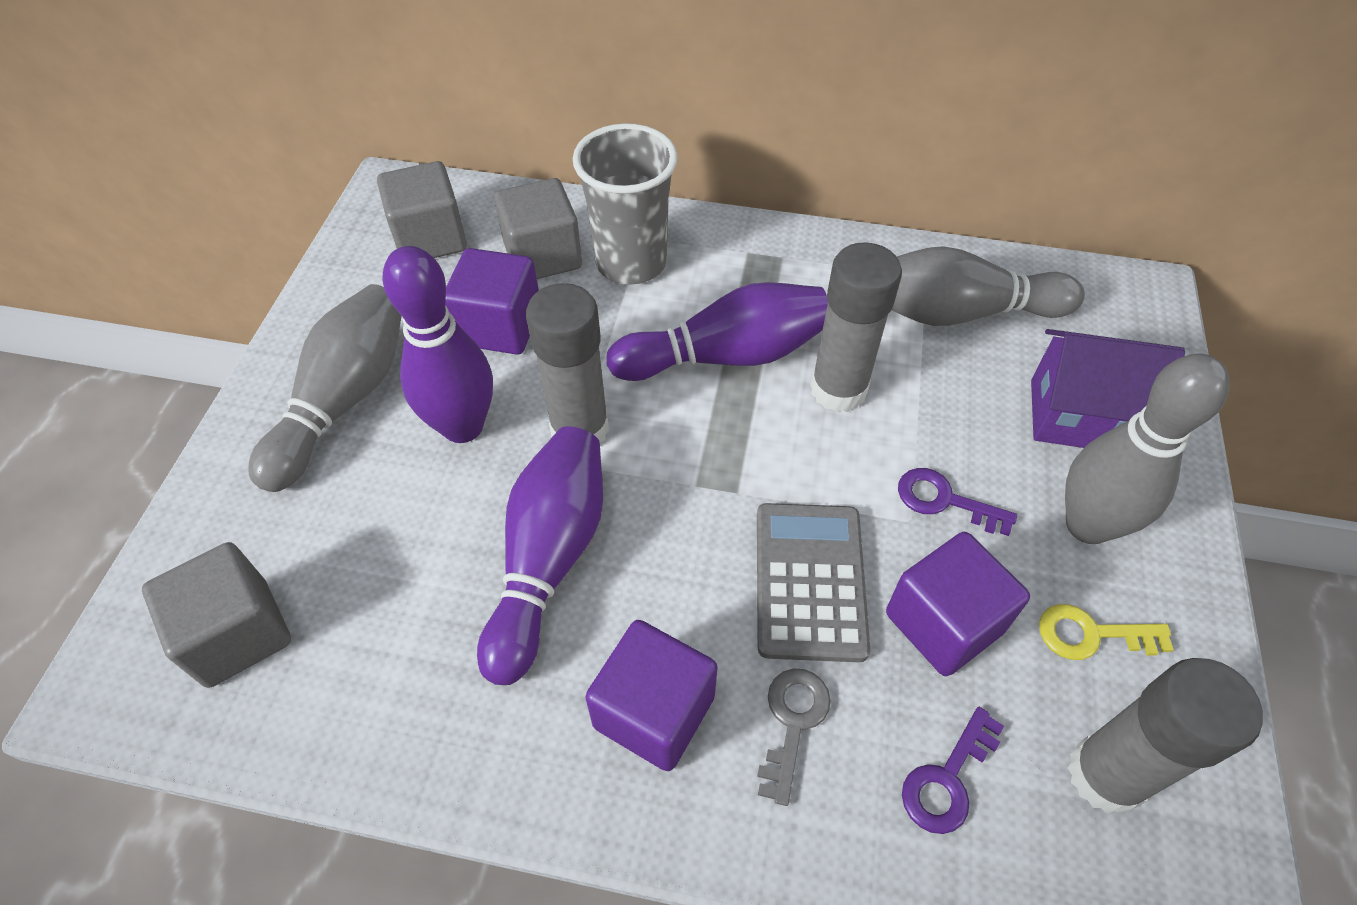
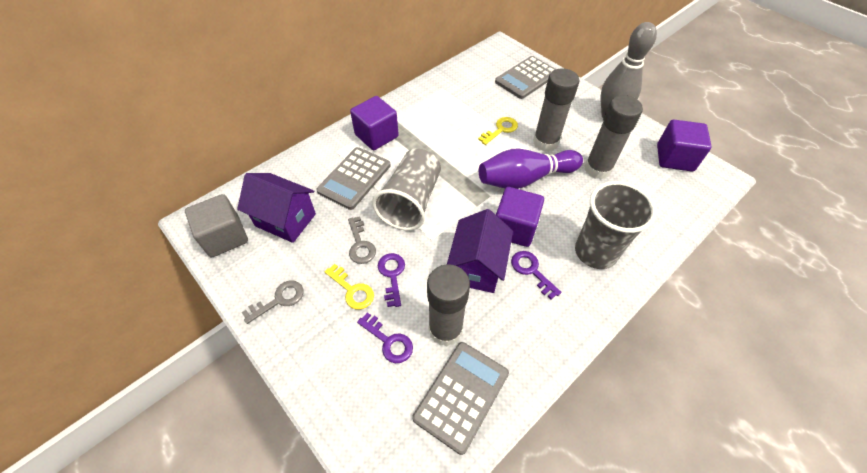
grey bowling pin: 3 -> 1
grey calculator: 1 -> 3
grey cube: 3 -> 1
grey cup: 1 -> 2
grey key: 1 -> 2
purple bowling pin: 3 -> 1
purple house: 1 -> 2
purple key: 2 -> 3
yellow key: 1 -> 2

